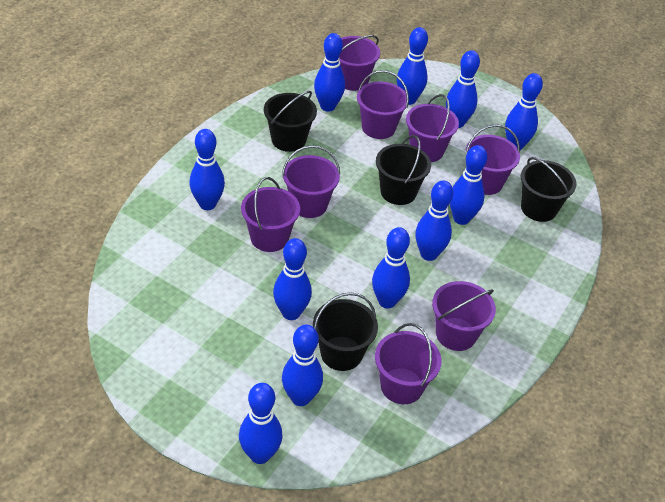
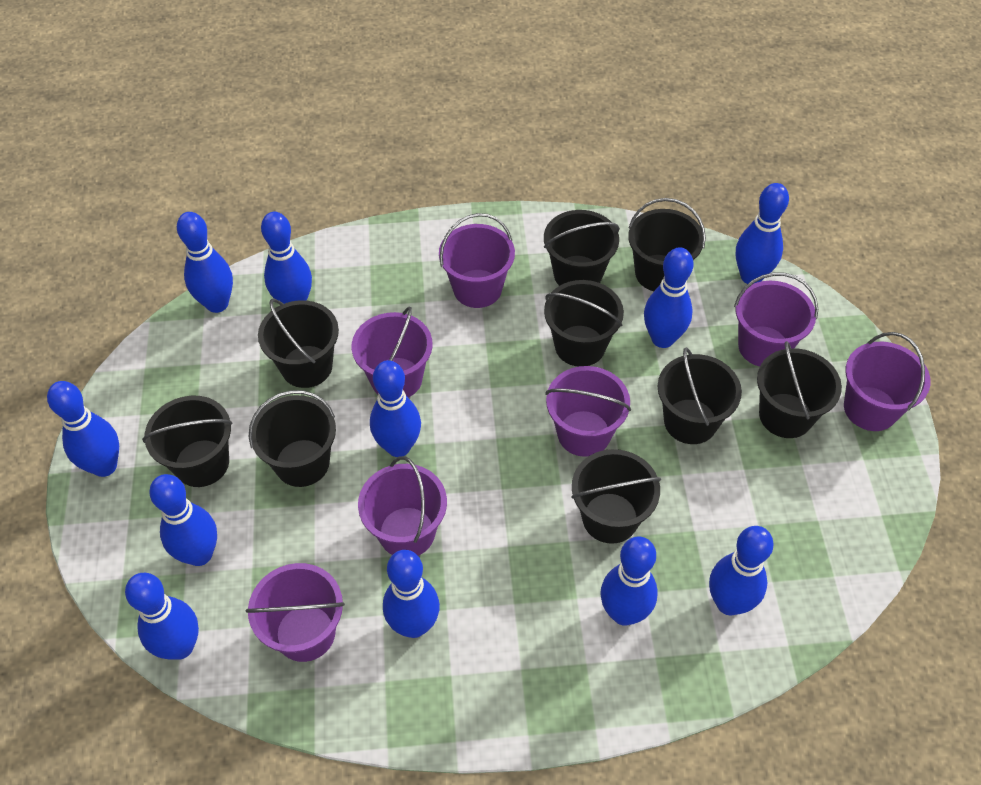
black bucket: 4 -> 9
purple bucket: 8 -> 7

